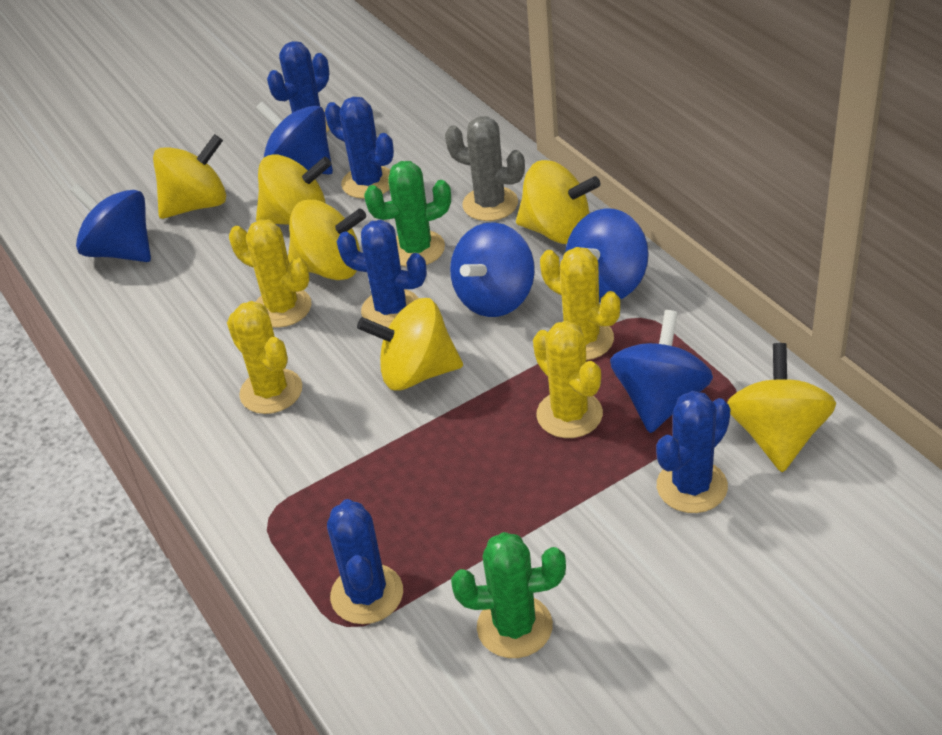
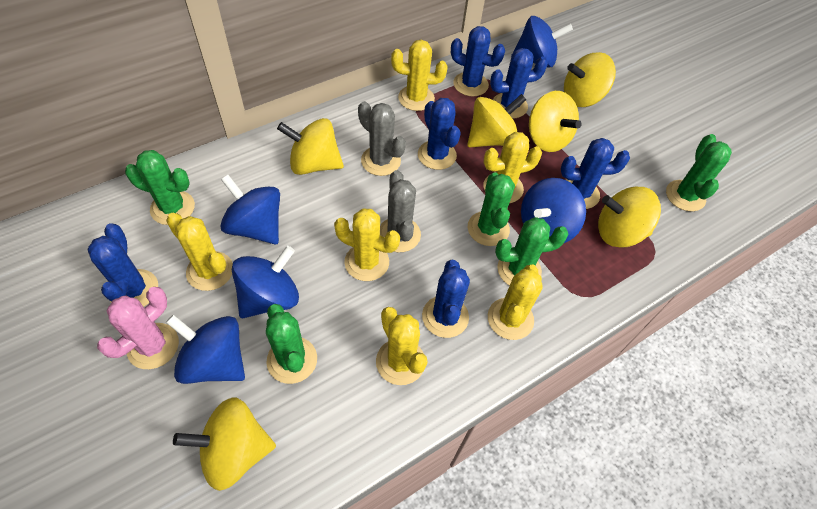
blue cactus: 5 -> 6
green cactus: 2 -> 5
grey cactus: 1 -> 2
pink cactus: 0 -> 1
yellow cactus: 4 -> 6

